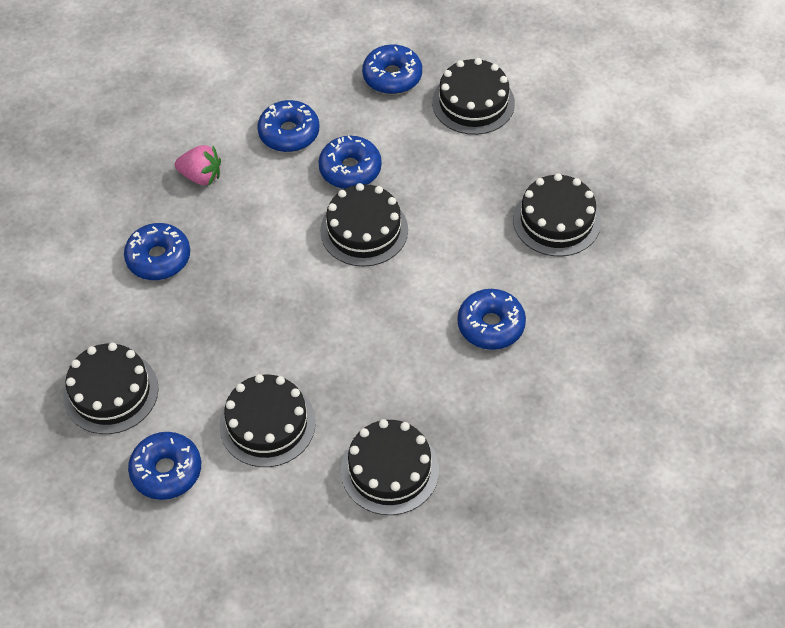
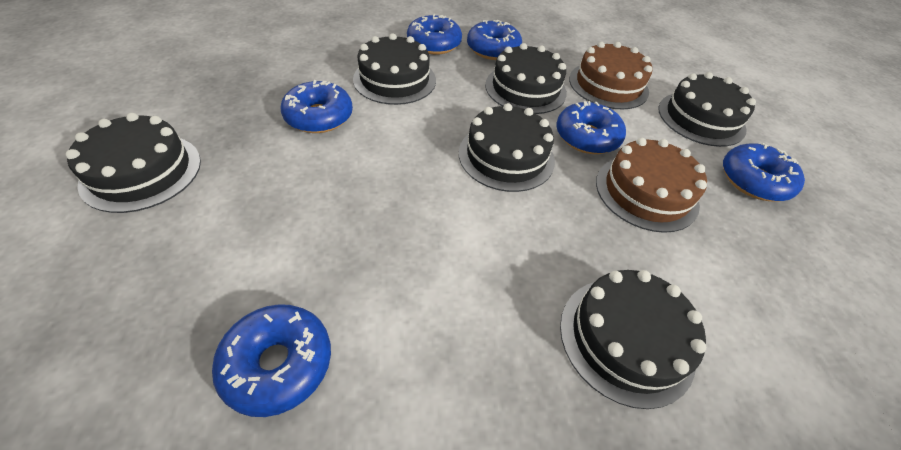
brown cake: 0 -> 2
pink strawberry: 1 -> 0

